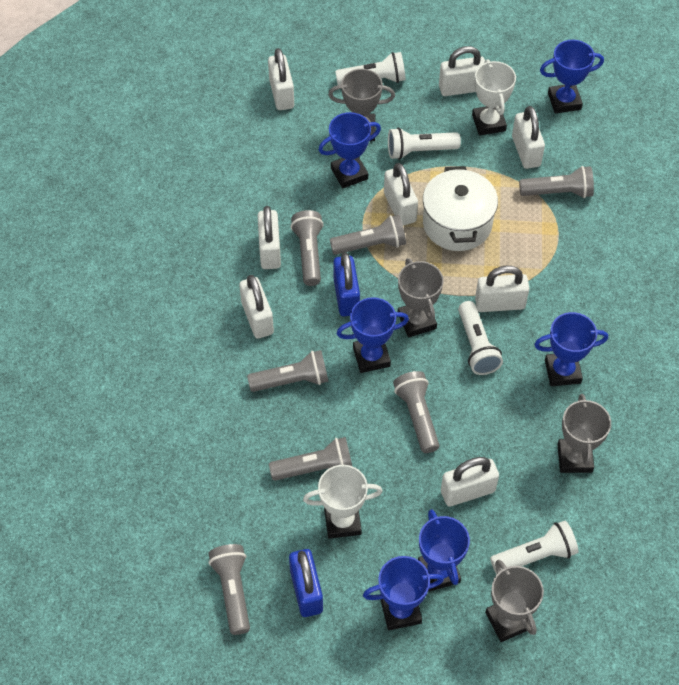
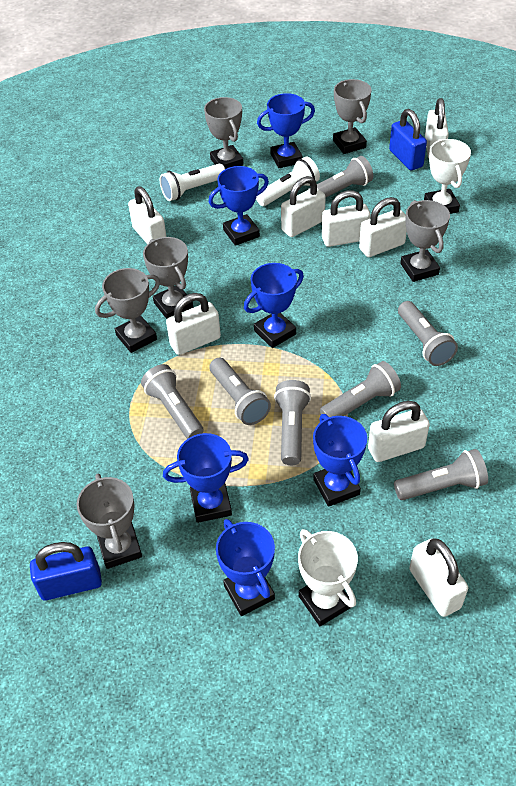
grey trophy: 4 -> 6
white flashlight: 4 -> 2
white pot: 1 -> 0

